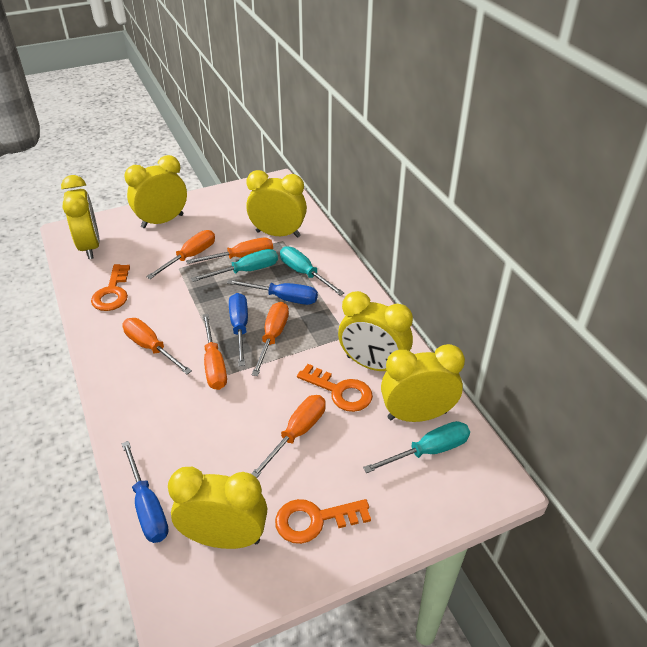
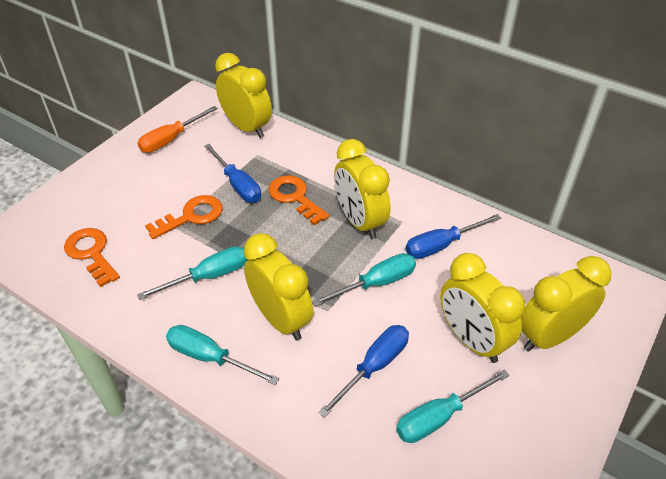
orange screwdriver: 6 -> 1
turquoise screwdriver: 3 -> 4
yellow clock: 6 -> 5

